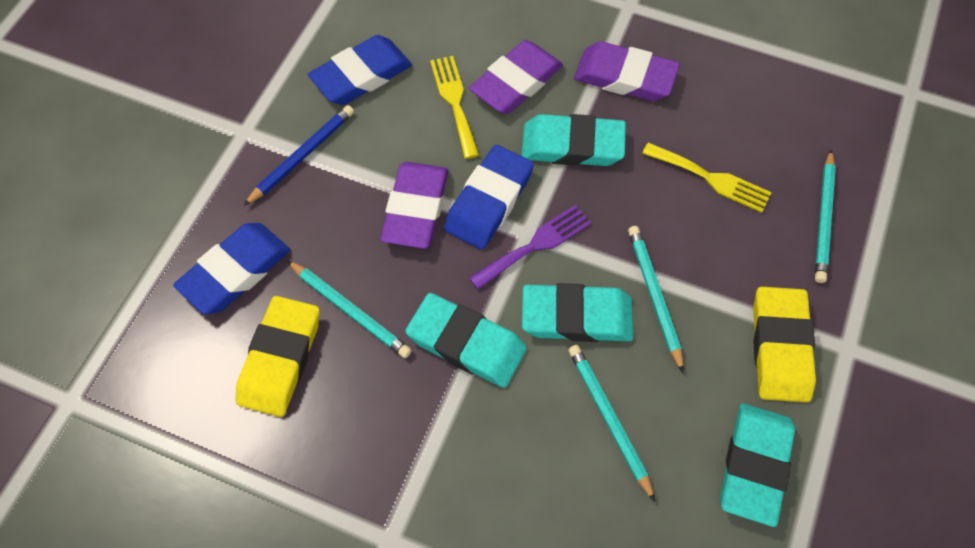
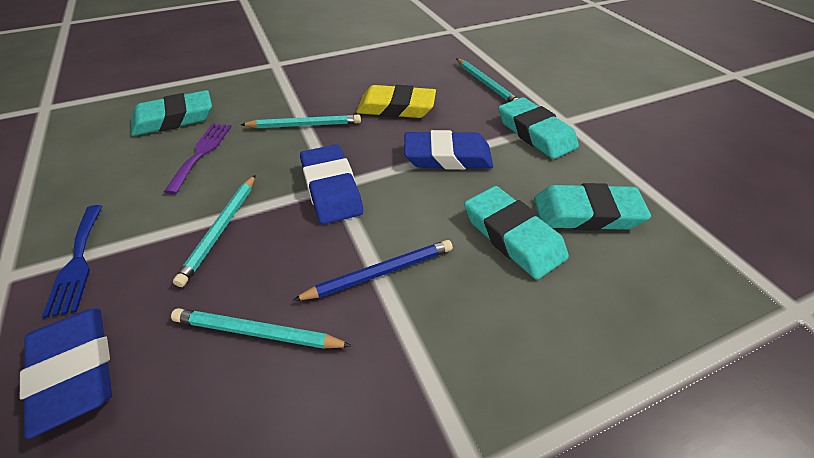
blue fork: 0 -> 1
purple eraser: 3 -> 0
yellow eraser: 2 -> 1
yellow fork: 2 -> 0

